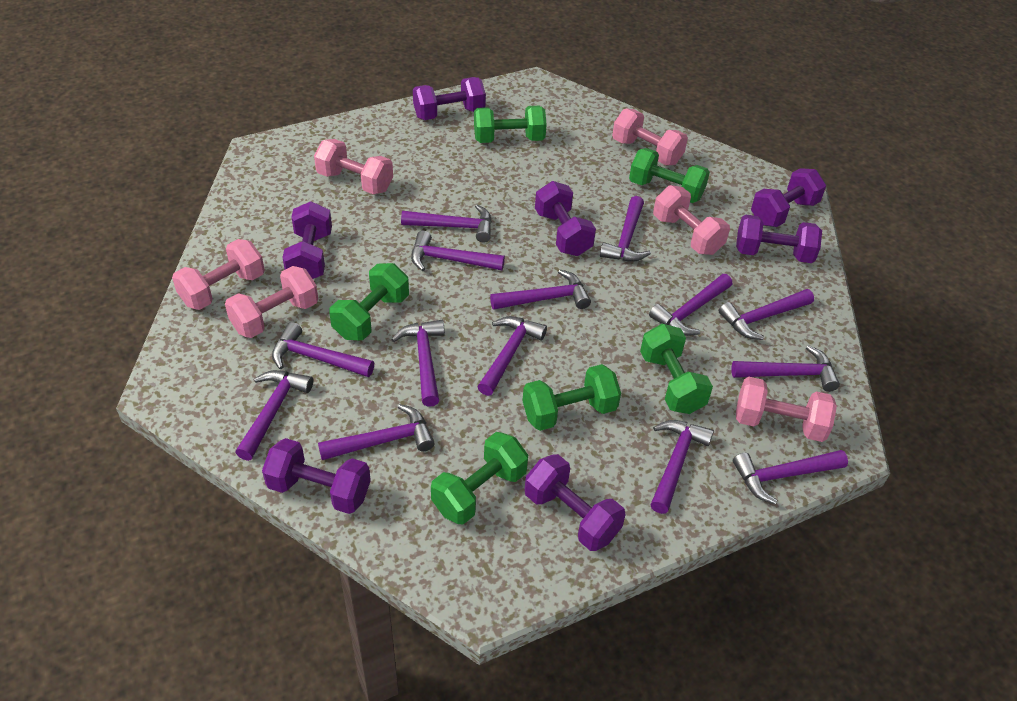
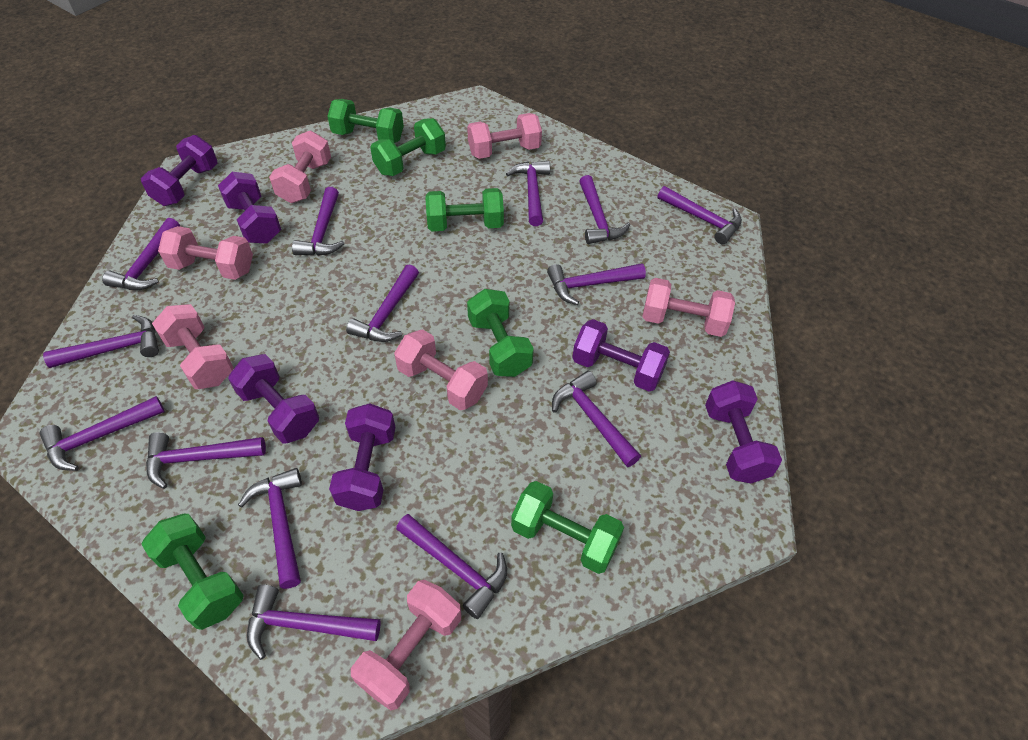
pink dumbbell: 6 -> 7
purple dumbbell: 7 -> 6

